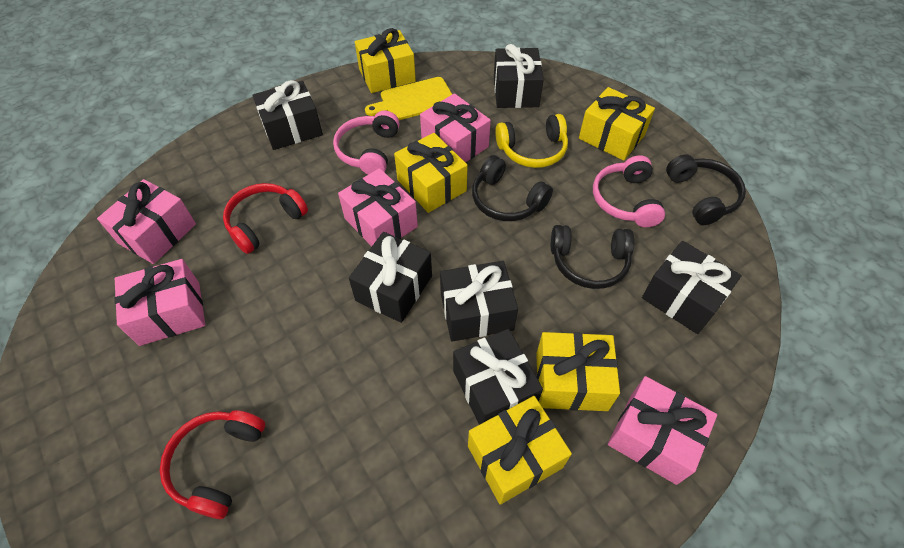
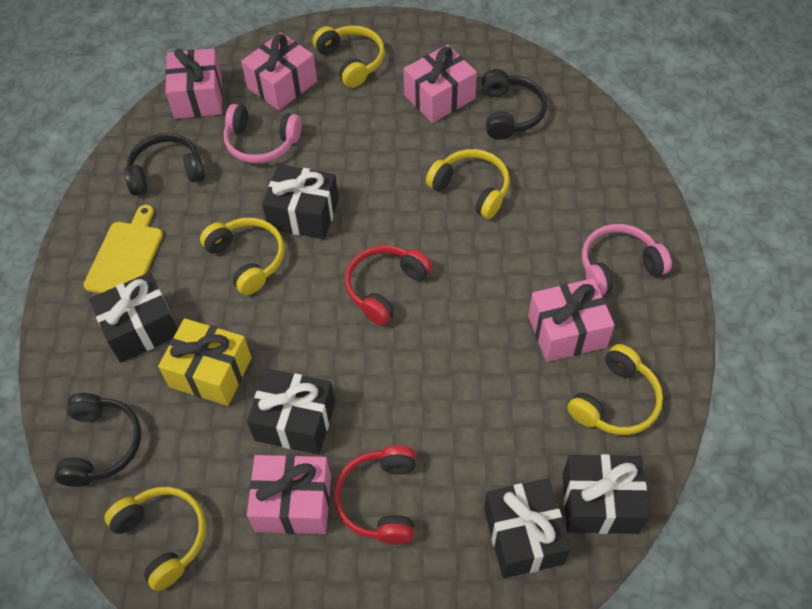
black gift: 6 -> 5
yellow gift: 5 -> 1
yellow headphones: 1 -> 5

